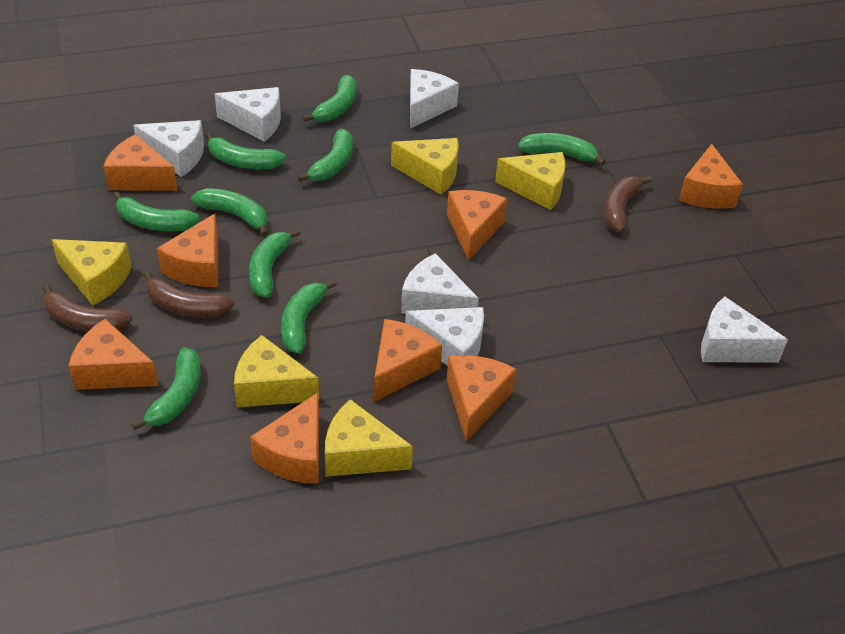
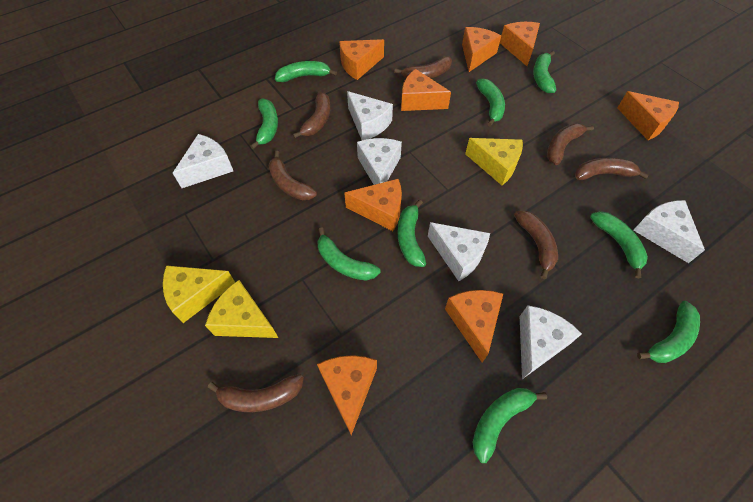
brown banana: 3 -> 7
yellow cheese: 5 -> 3

